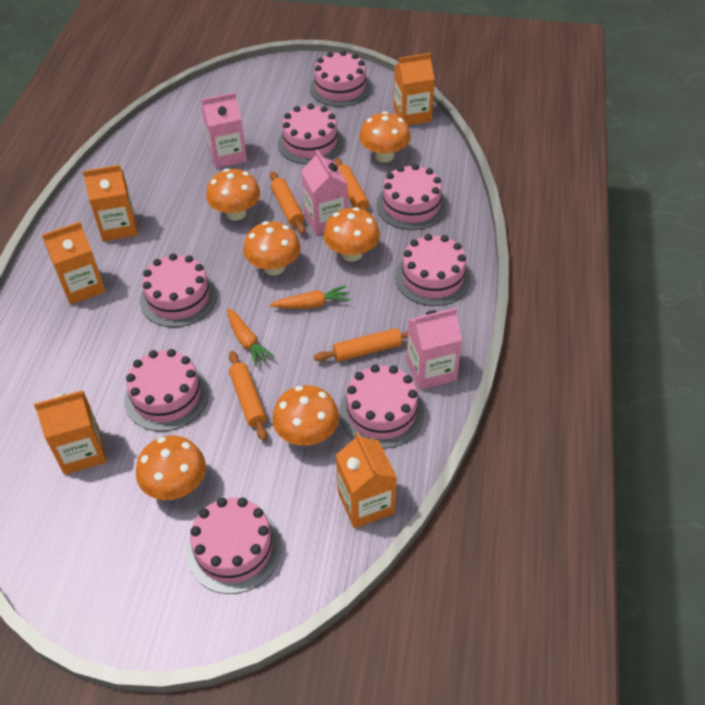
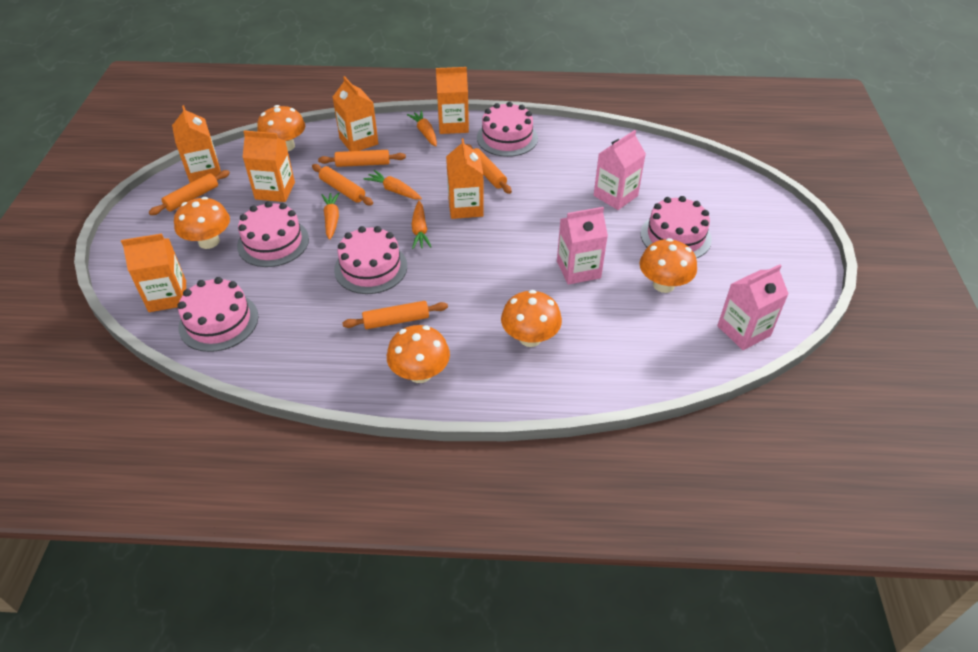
orange carrot: 2 -> 4
orange carton: 5 -> 6
orange mushroom: 6 -> 5
orange rolling pin: 4 -> 5
pink cake: 8 -> 5

